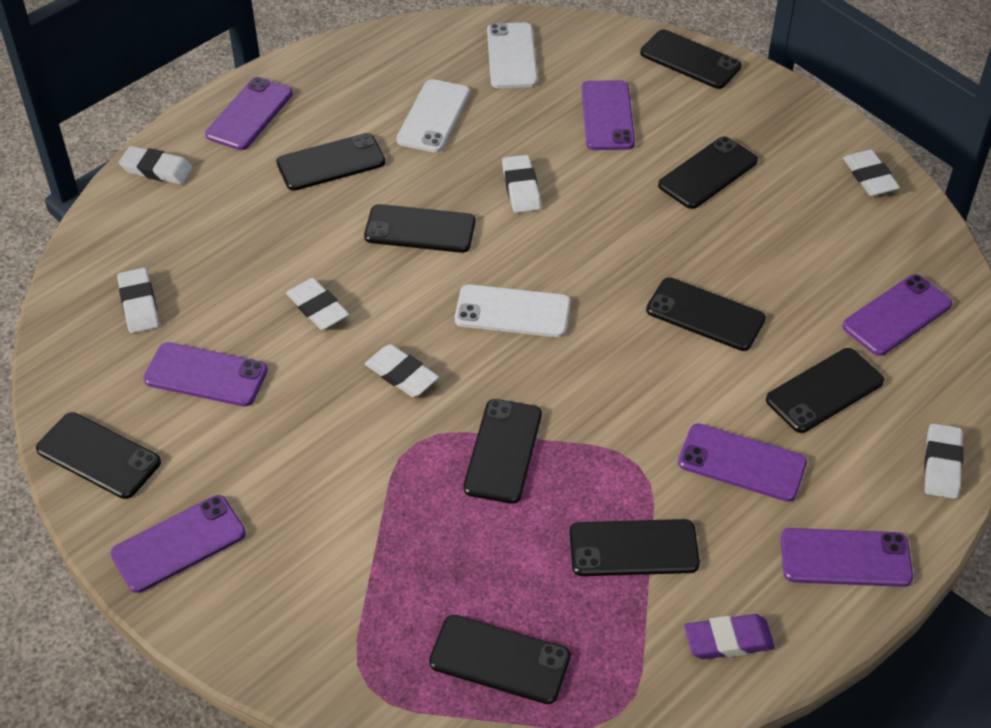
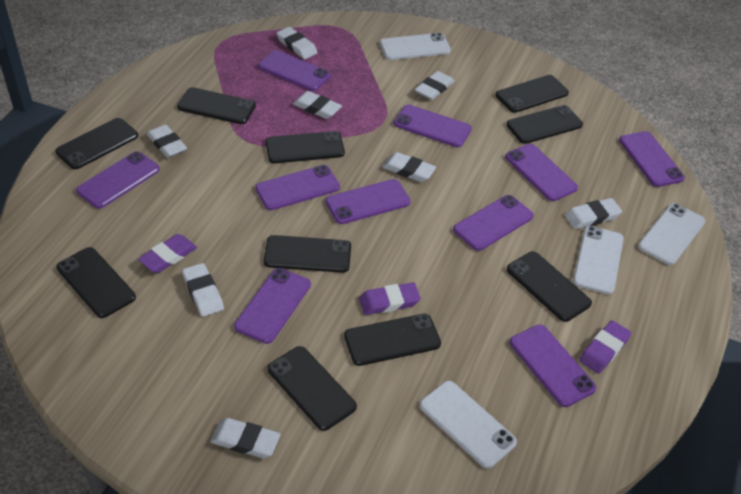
purple eraser: 1 -> 3
purple phone: 7 -> 10
white eraser: 7 -> 8
white phone: 3 -> 4

